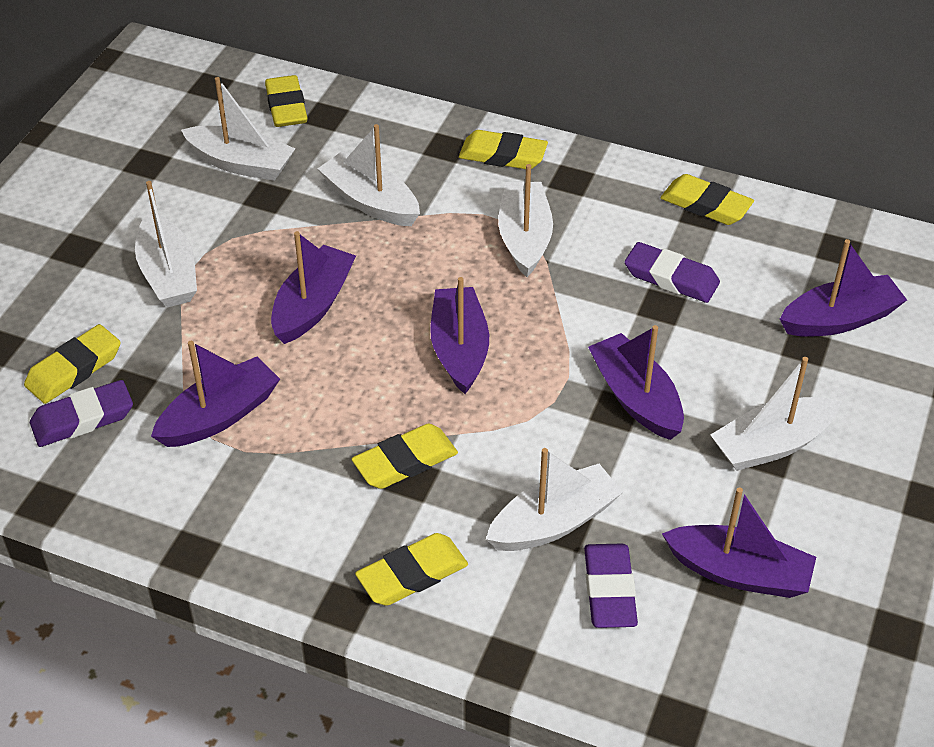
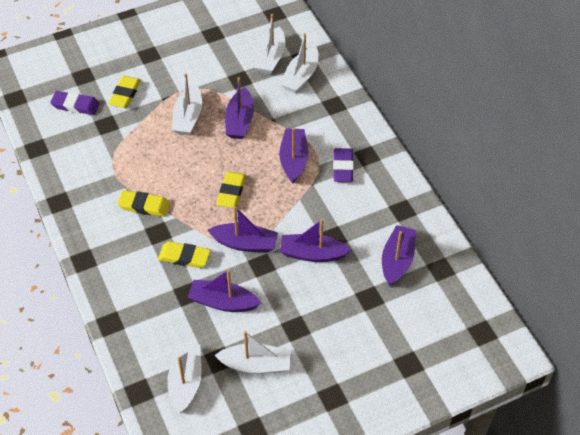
purple eraser: 3 -> 2
white boat: 6 -> 5
yellow eraser: 6 -> 4

